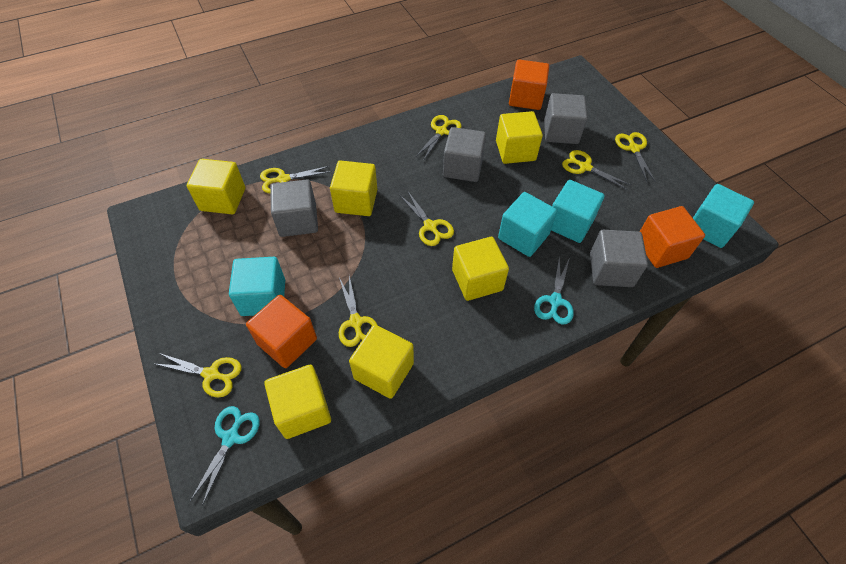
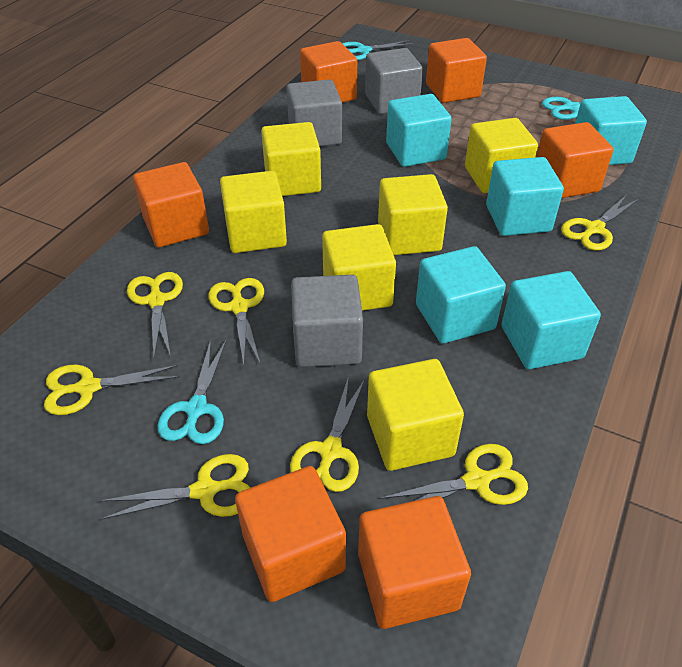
grey cube: 4 -> 3
orange cube: 3 -> 6
turquoise cube: 4 -> 5
turquoise scissors: 2 -> 3

